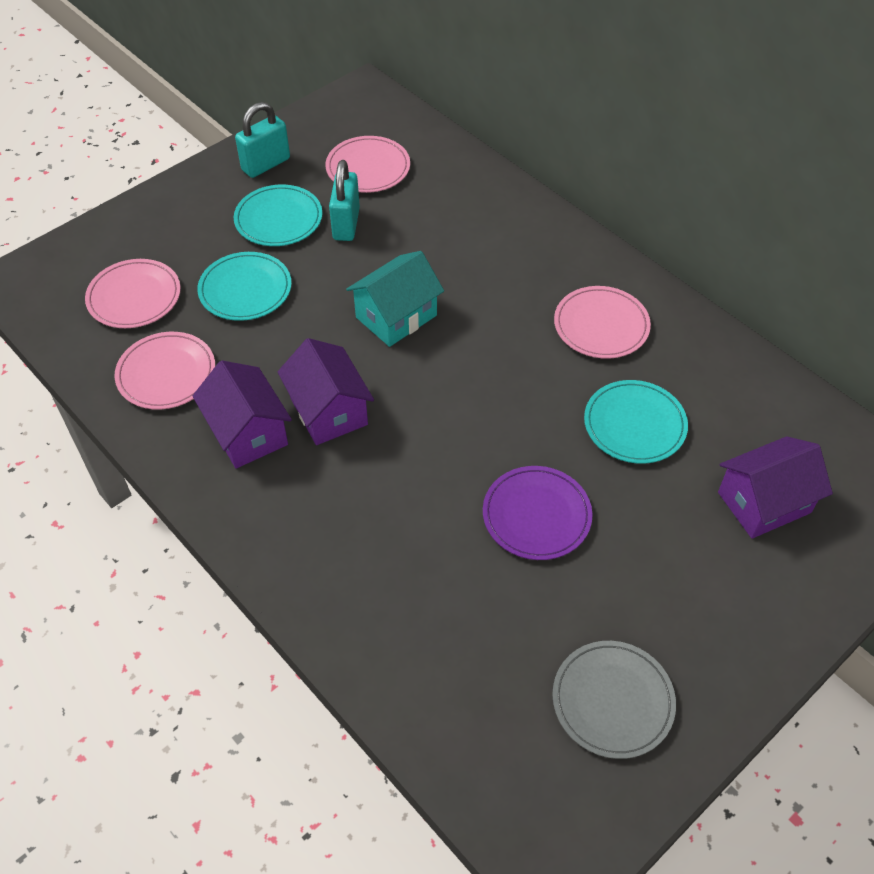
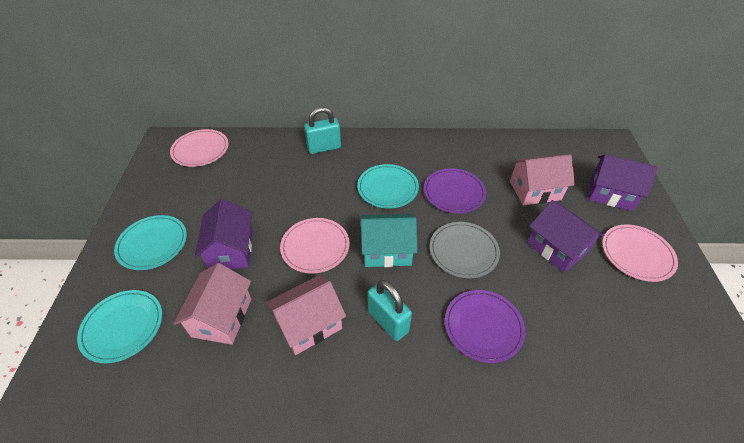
pink house: 0 -> 3
pink plate: 4 -> 3
purple plate: 1 -> 2

